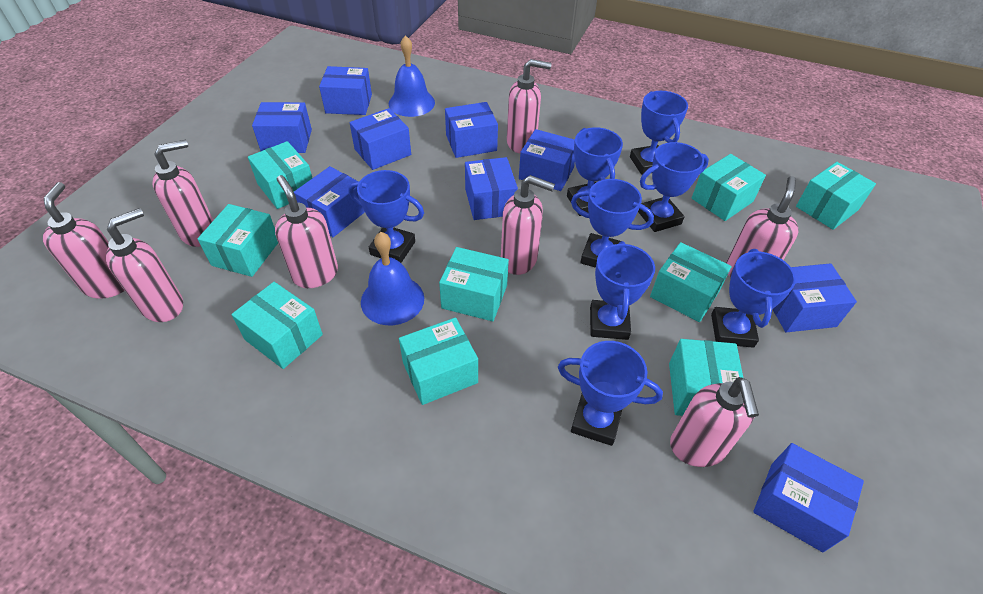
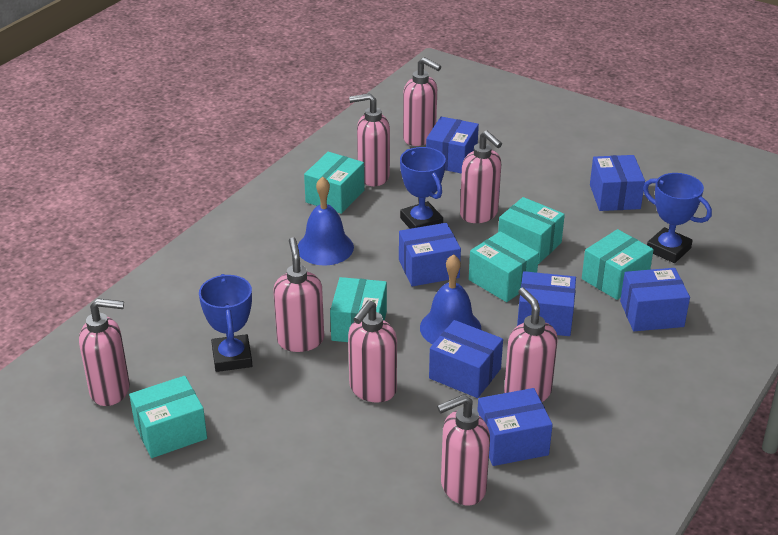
blue box: 9 -> 7
blue trophy: 8 -> 3
turquoise box: 9 -> 6

